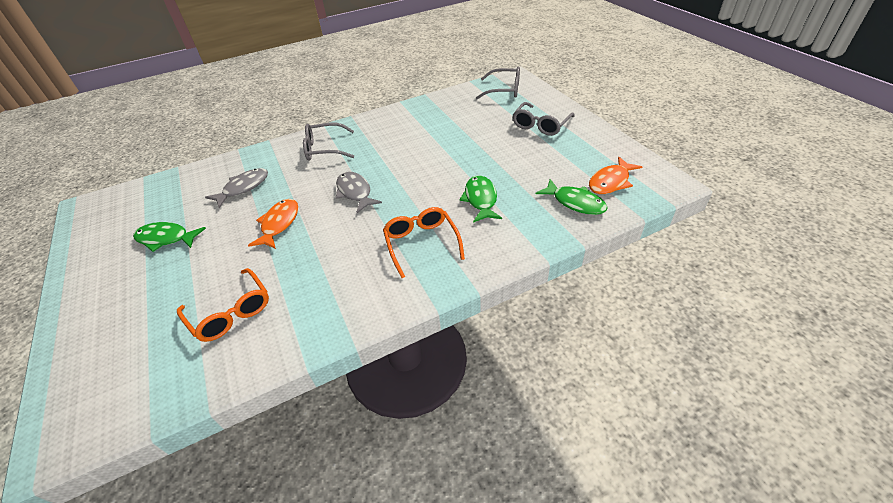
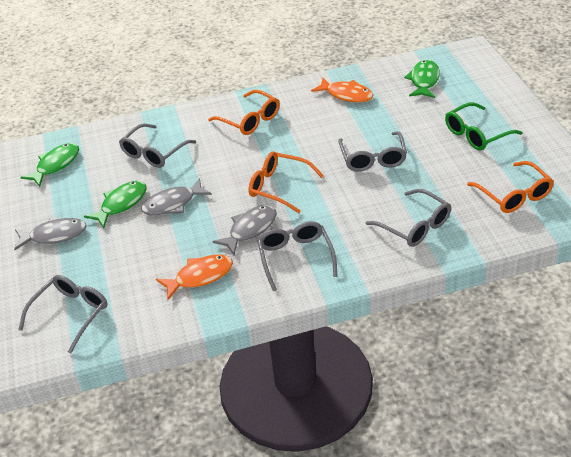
green glasses: 0 -> 1
grey fish: 2 -> 3
grey glasses: 3 -> 5
orange glasses: 2 -> 3

